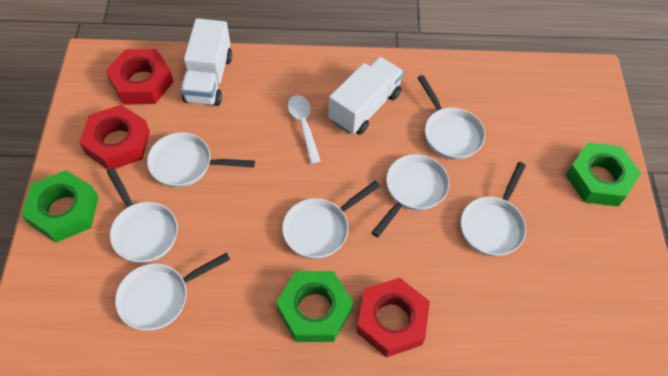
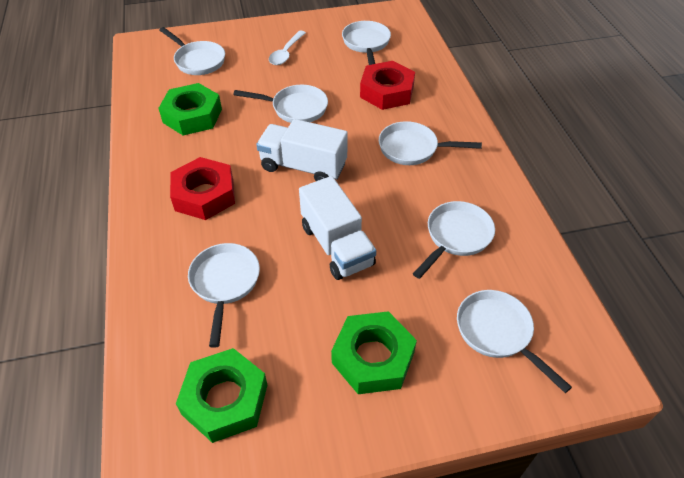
red nut: 3 -> 2

